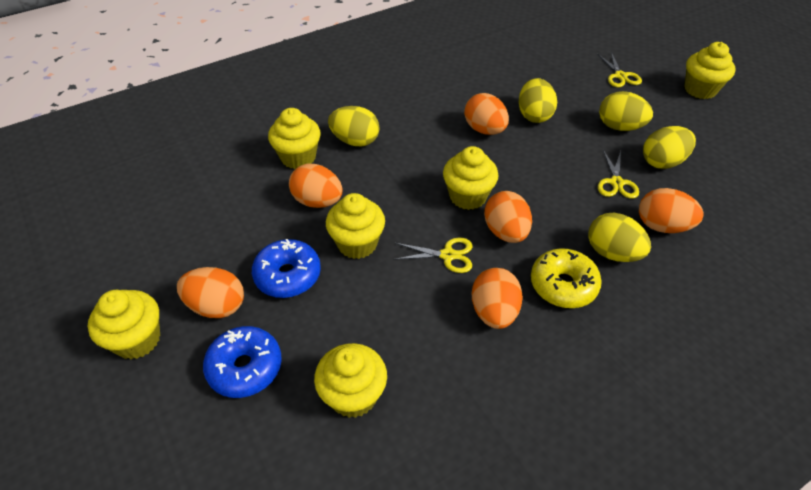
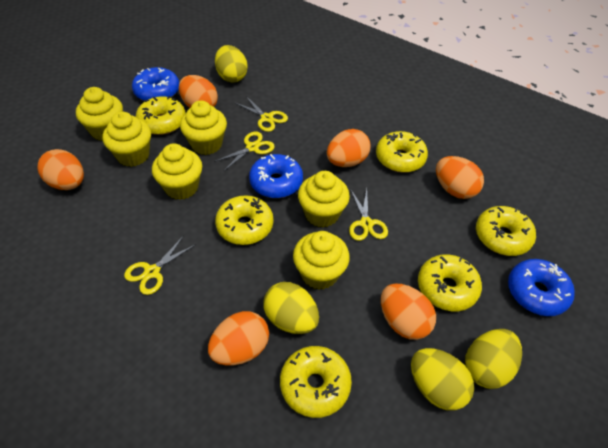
blue donut: 2 -> 3
yellow donut: 1 -> 6
yellow egg: 5 -> 4
yellow scissors: 3 -> 4

